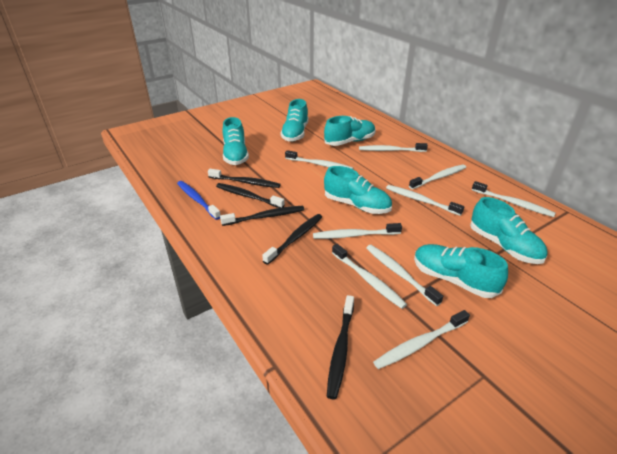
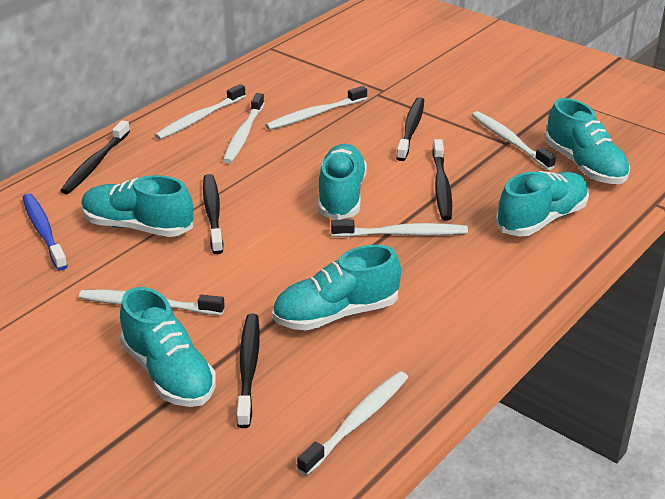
white toothbrush: 9 -> 7

